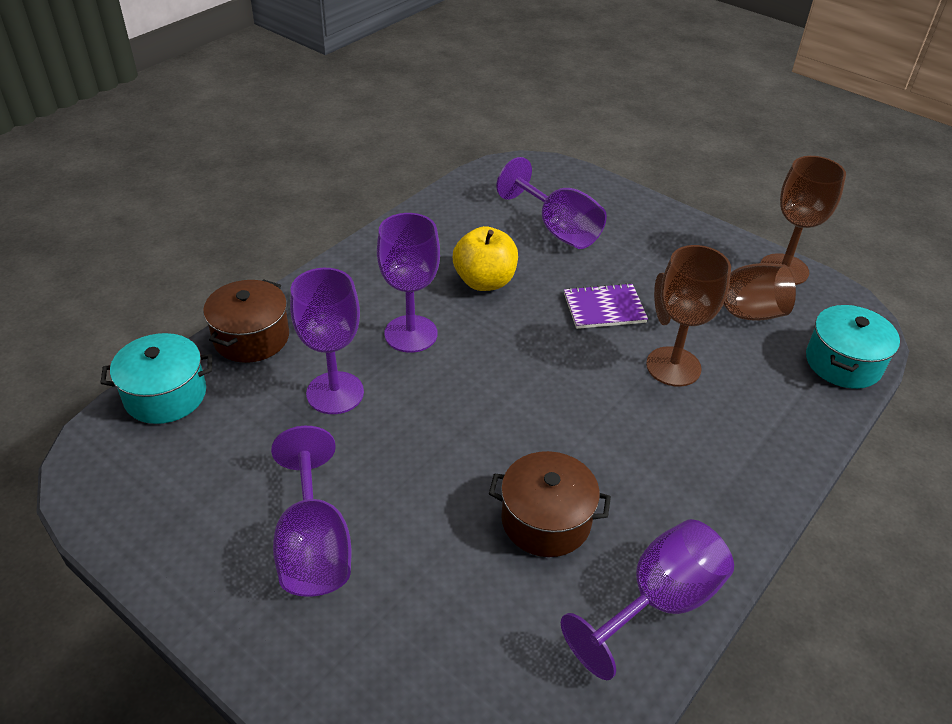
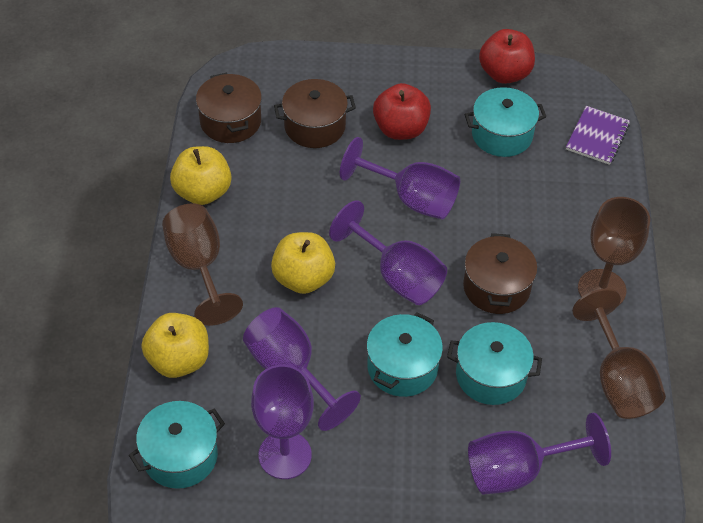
brown pot: 2 -> 3
red apple: 0 -> 2
turquoise pot: 2 -> 4
yellow apple: 1 -> 3

